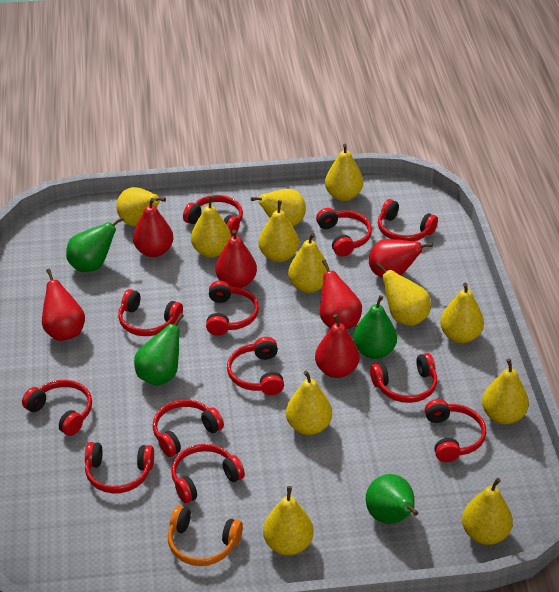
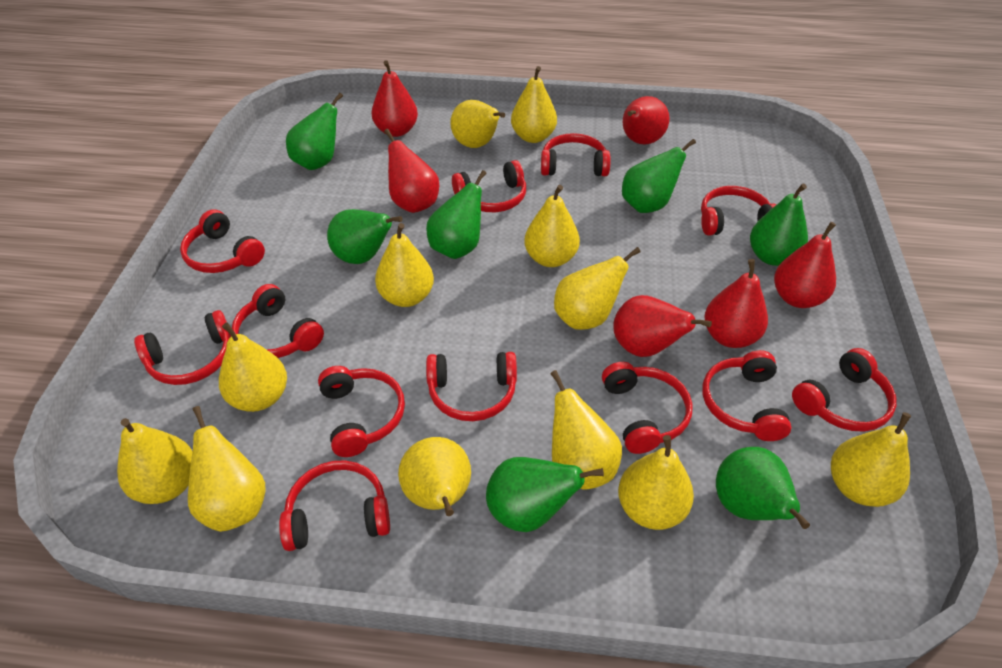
green pear: 4 -> 7
orange headphones: 1 -> 0

